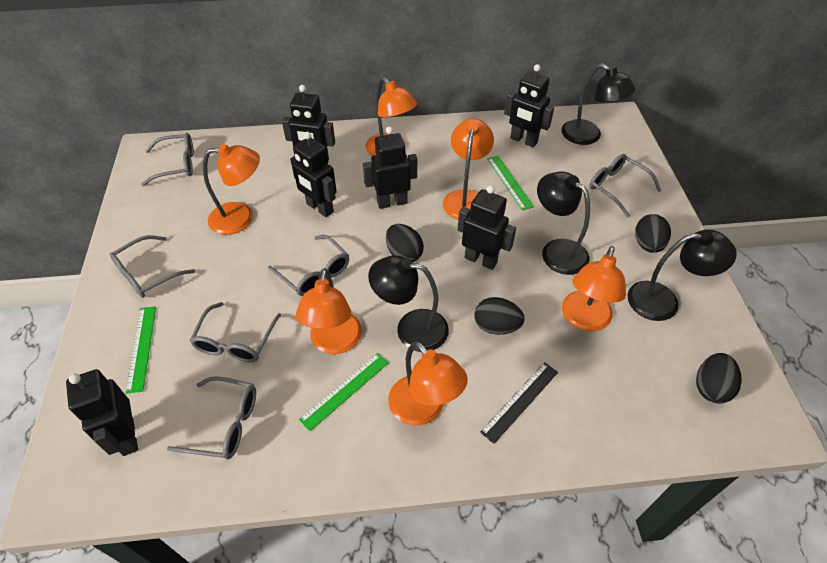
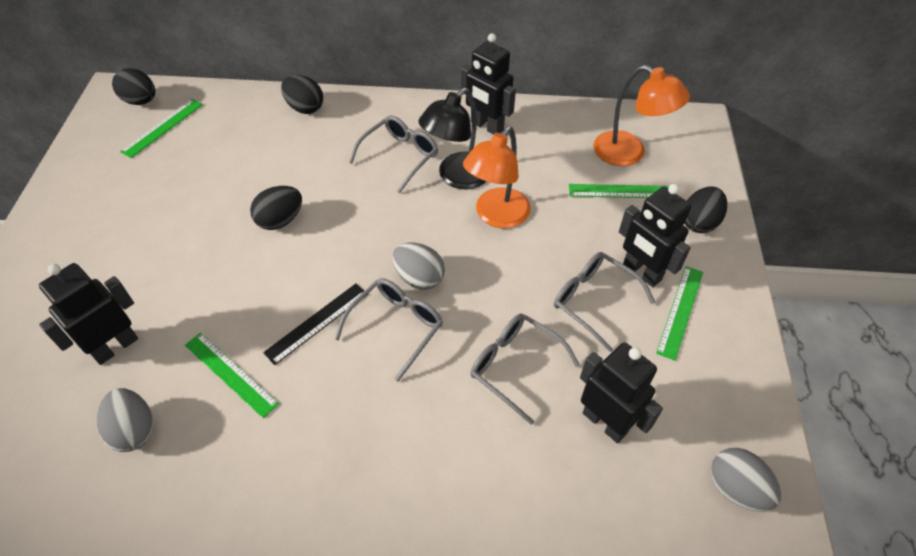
black lamp: 4 -> 1
black robot: 6 -> 4
green ruler: 3 -> 4
grey egg: 0 -> 3
grey glasses: 6 -> 4
orange lamp: 6 -> 2

